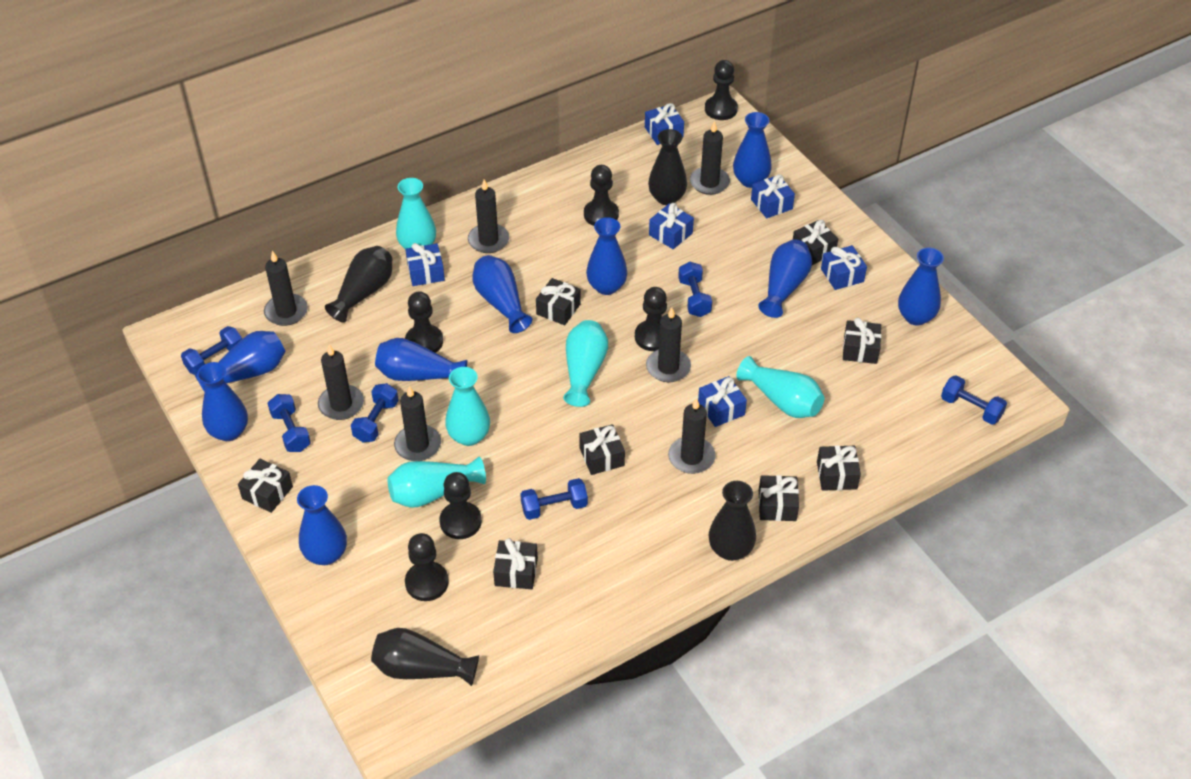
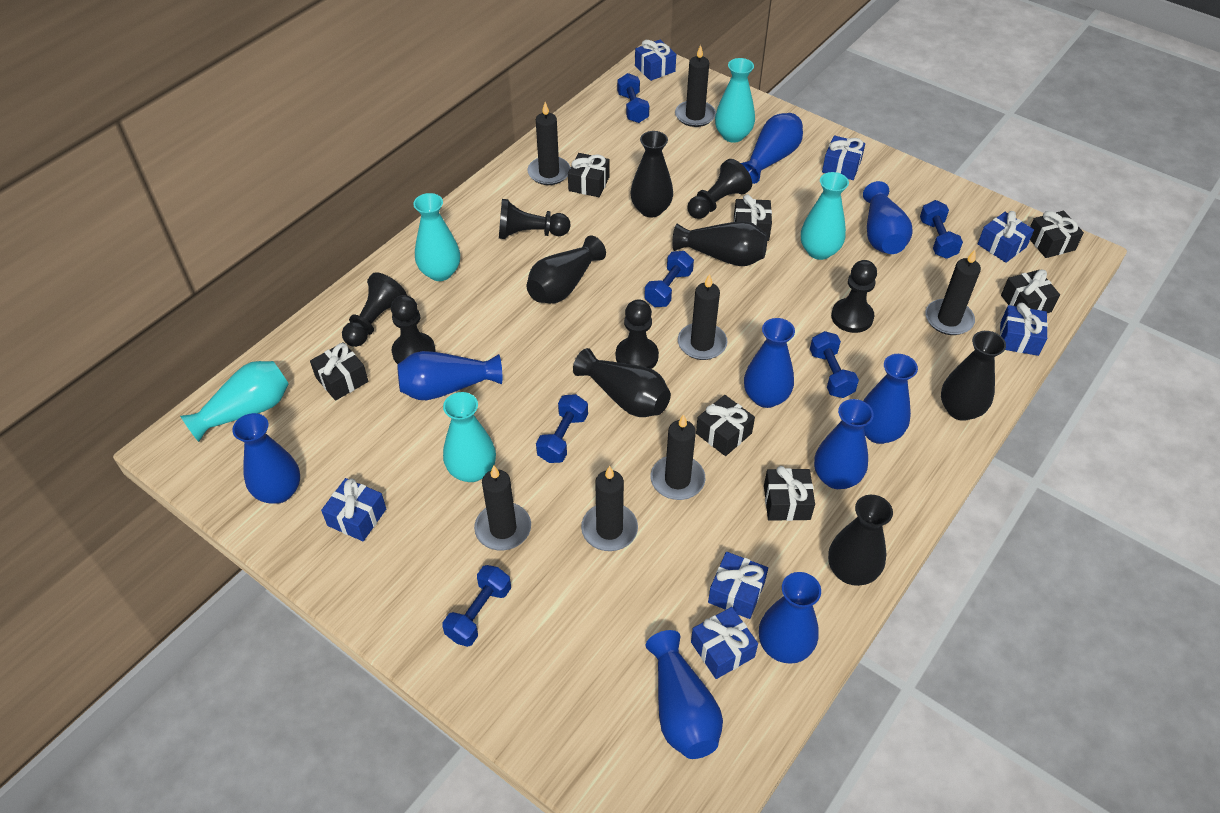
black gift: 8 -> 7
black vase: 4 -> 6
blue gift: 6 -> 7

